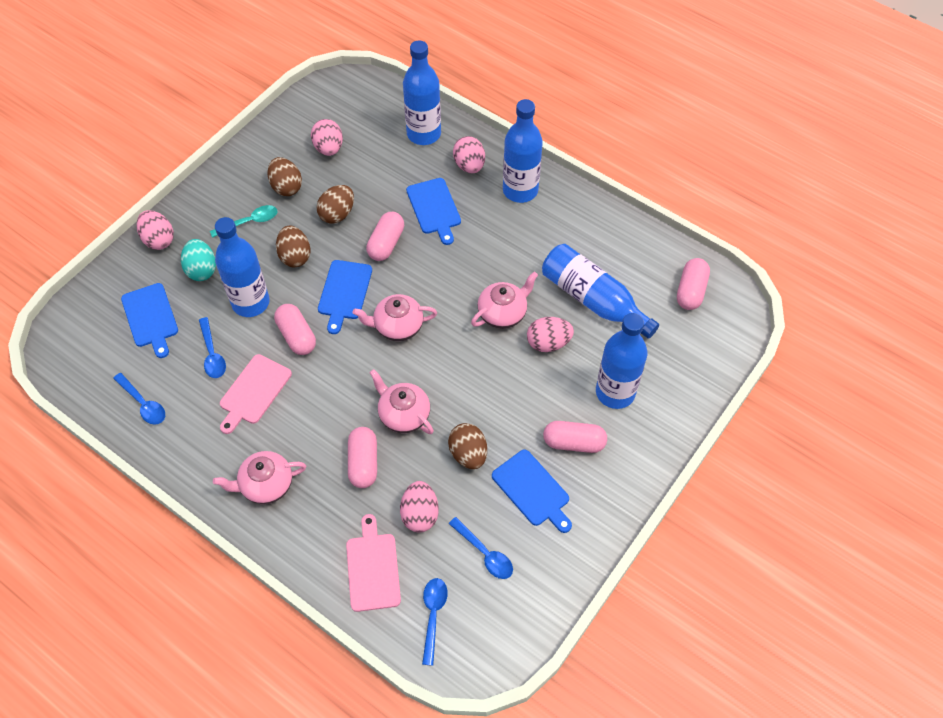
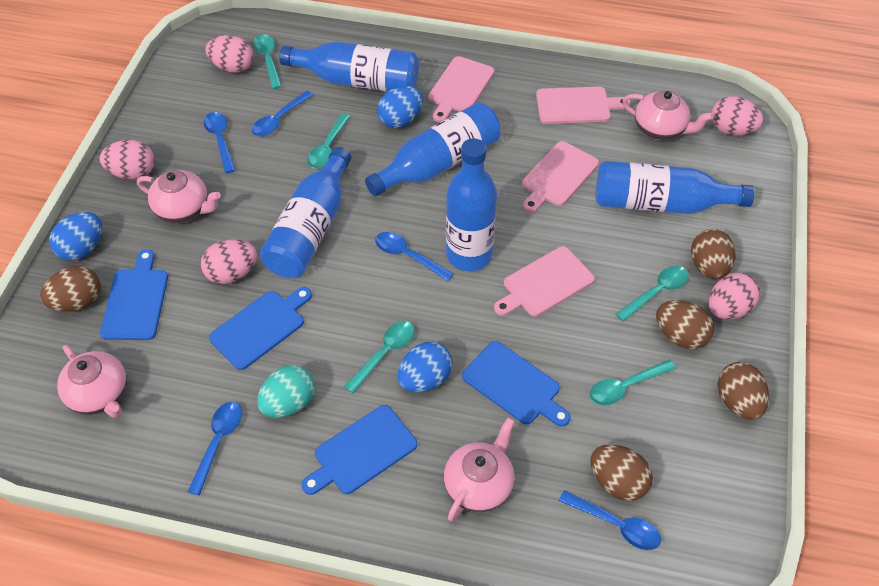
blue egg: 0 -> 3
blue spoon: 4 -> 5
brown egg: 4 -> 5
pink capsule: 5 -> 0
pink cutting board: 2 -> 4
turquoise spoon: 1 -> 5

